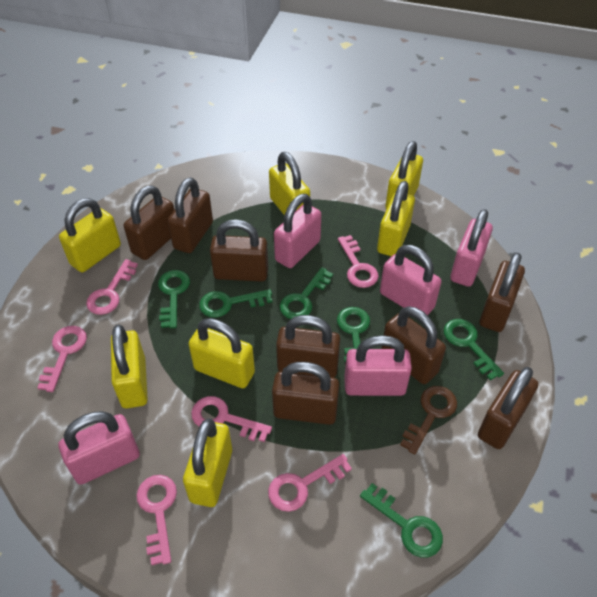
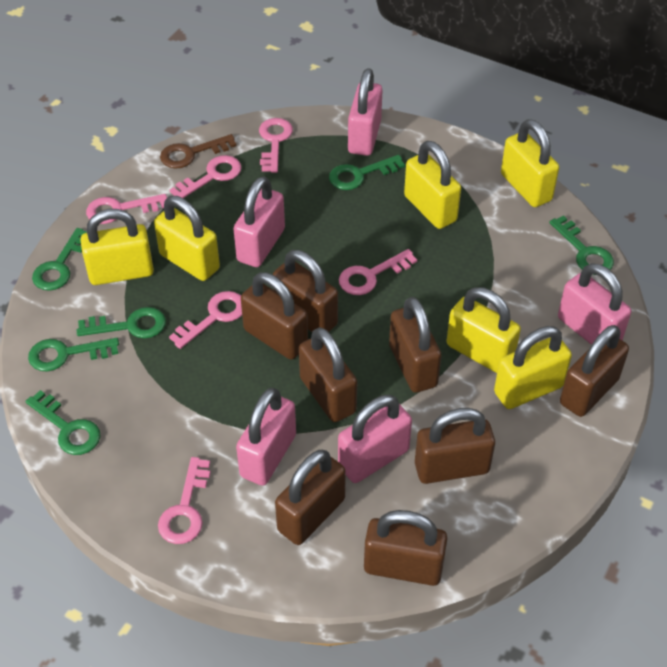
yellow padlock: 7 -> 6

